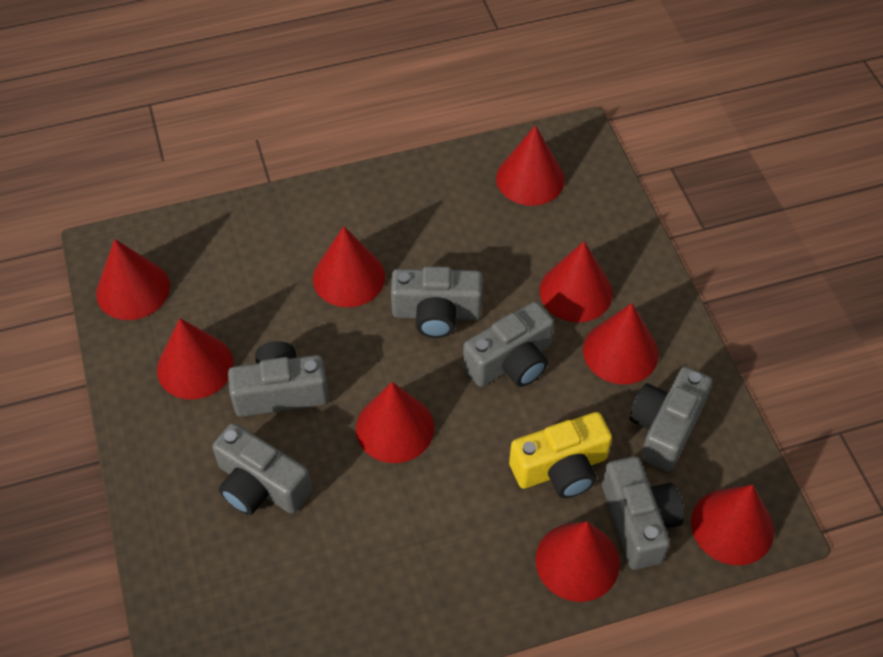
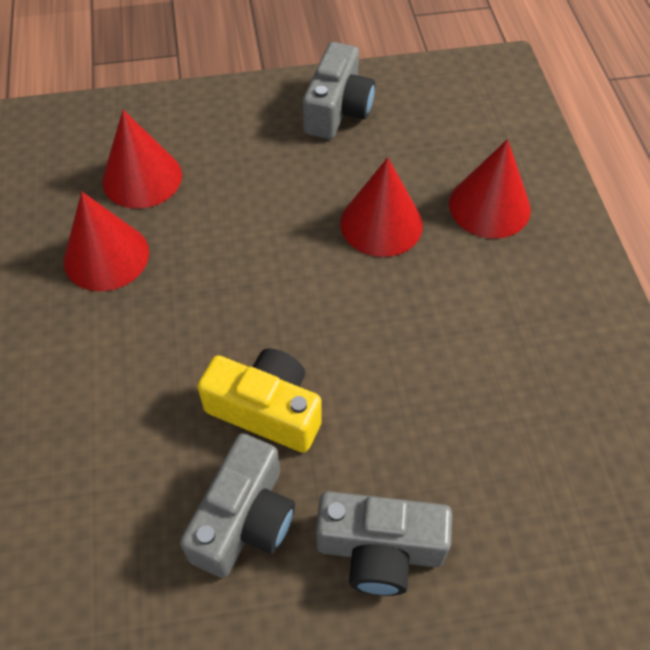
grey camera: 6 -> 3
red cone: 9 -> 4

